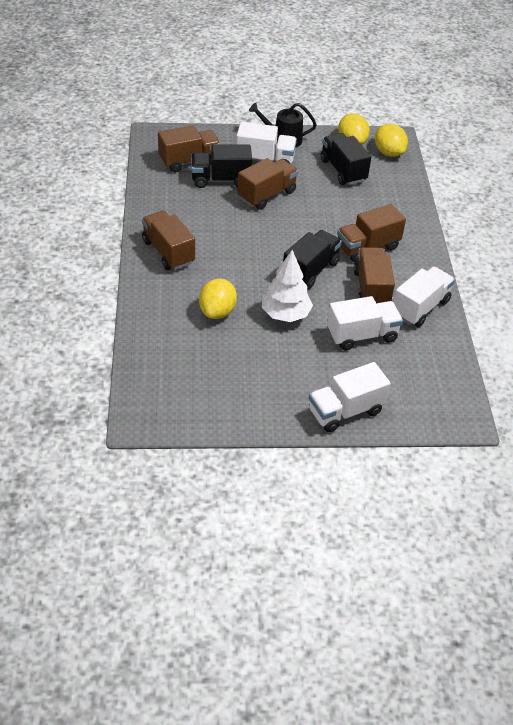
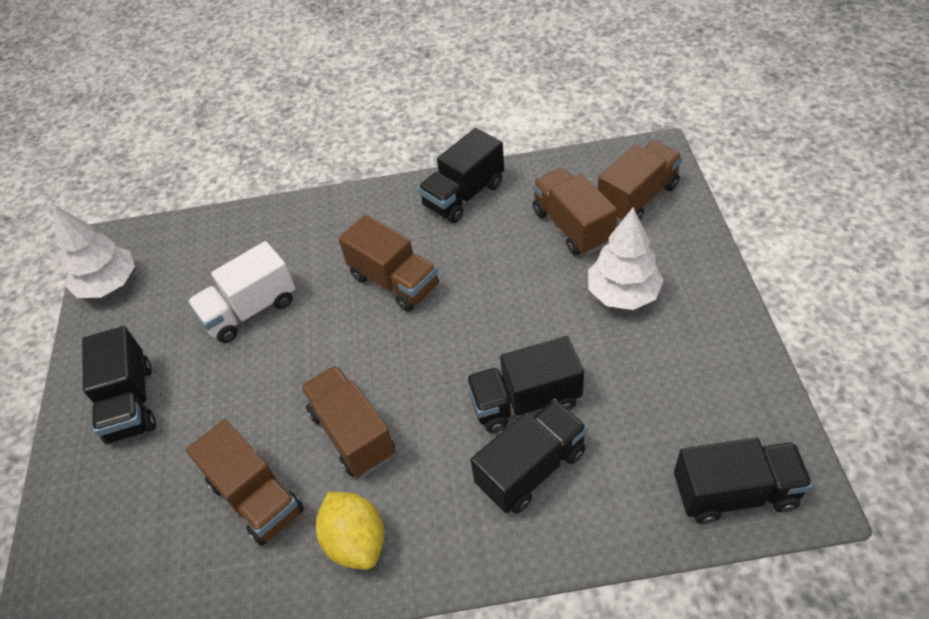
black truck: 3 -> 5
black watering can: 1 -> 0
white tree: 1 -> 2
white truck: 4 -> 1
yellow lemon: 3 -> 1

